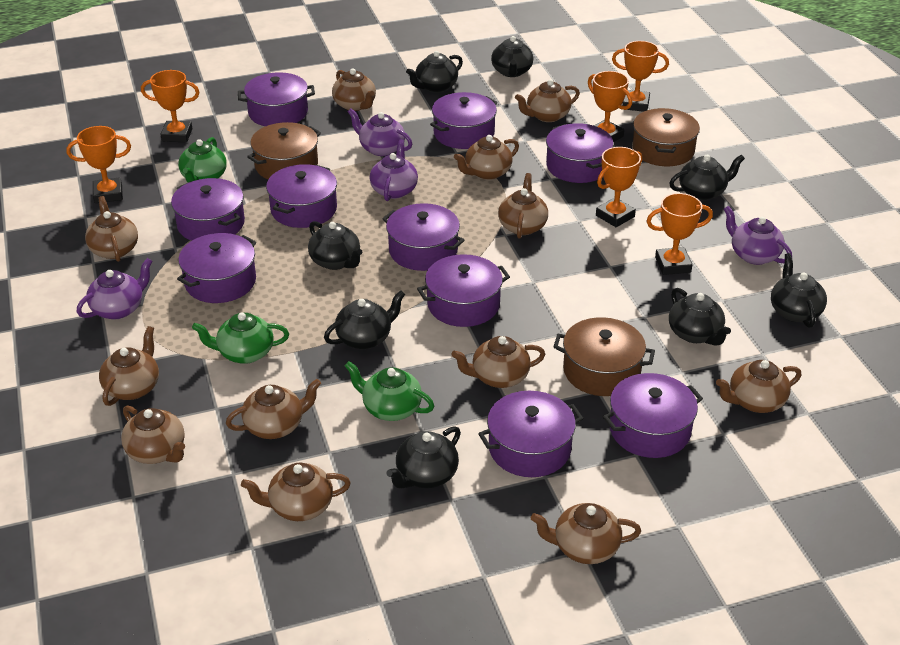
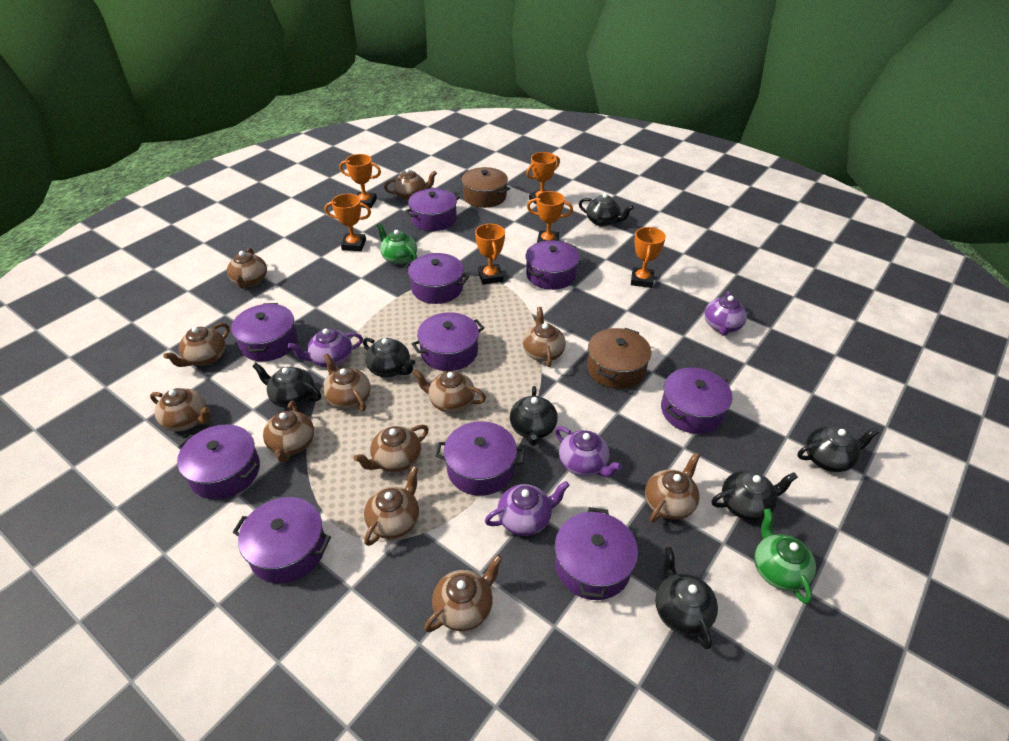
black teapot: 8 -> 7
brown pot: 3 -> 2
green teapot: 3 -> 2

